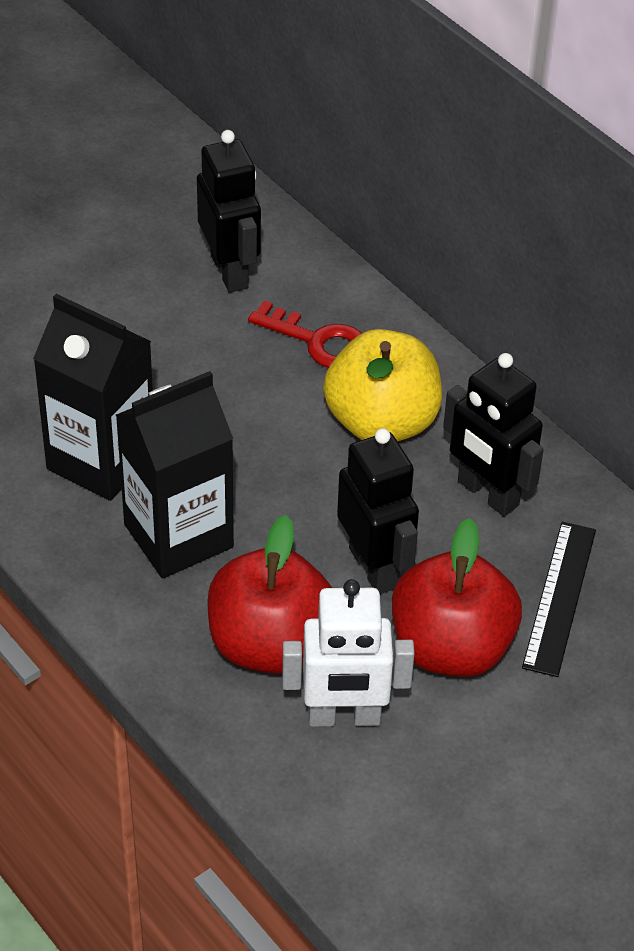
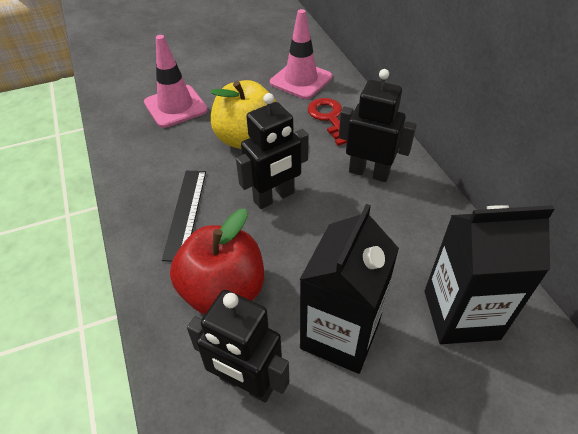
pink traffic cone: 0 -> 2
red apple: 2 -> 1
white robot: 1 -> 0

